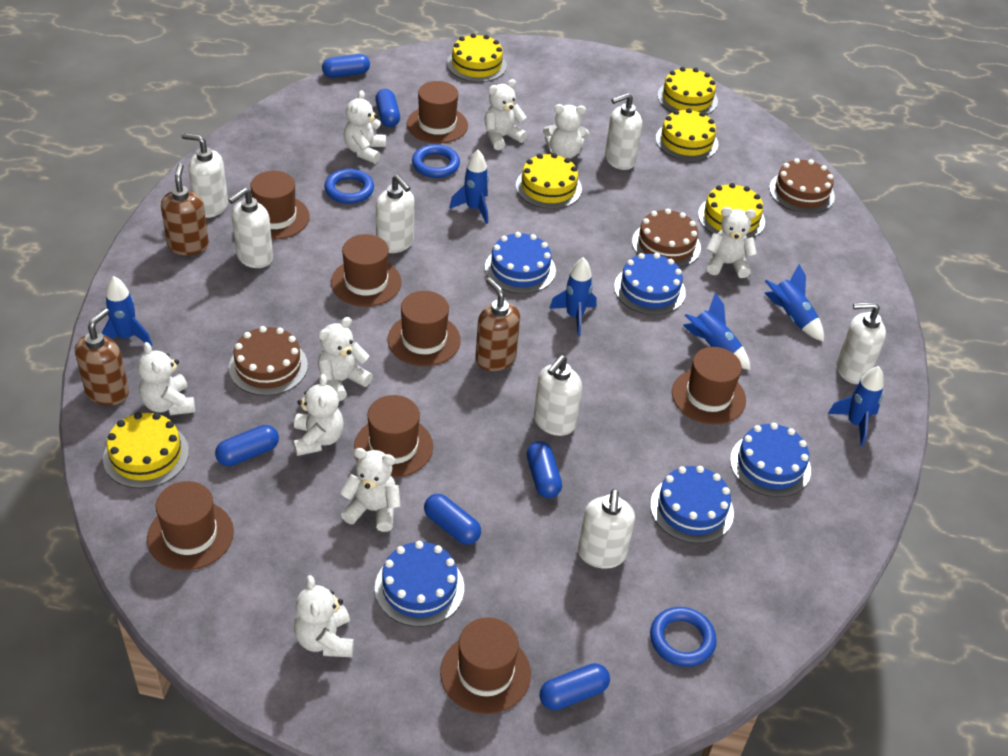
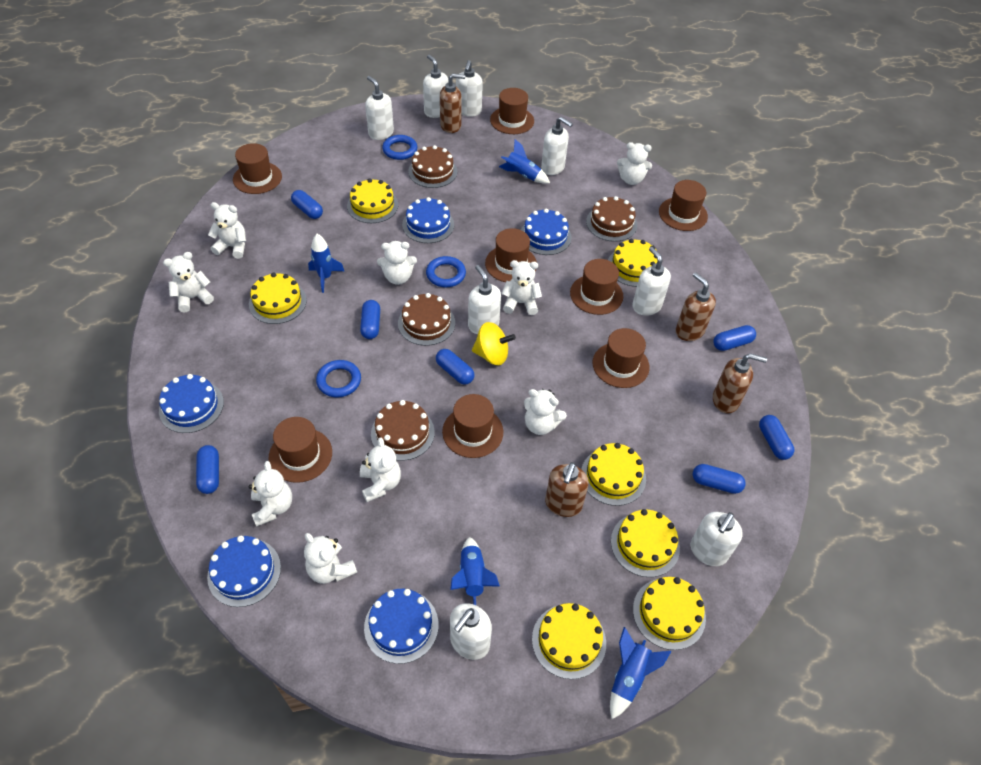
blue capsule: 6 -> 7
blue rocket: 6 -> 4
brown cake: 3 -> 4
brown soap dispenser: 3 -> 4
white soap dispenser: 7 -> 8
yellow cake: 6 -> 7
yellow spinning top: 0 -> 1

